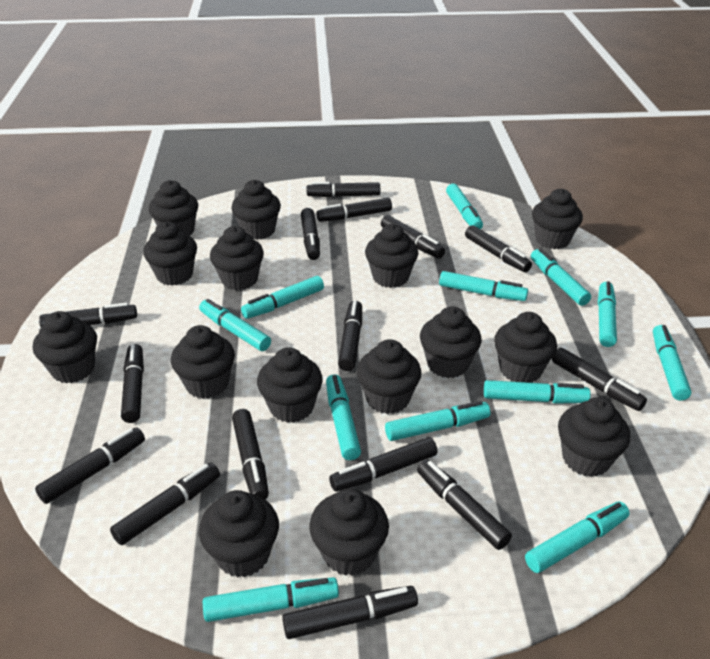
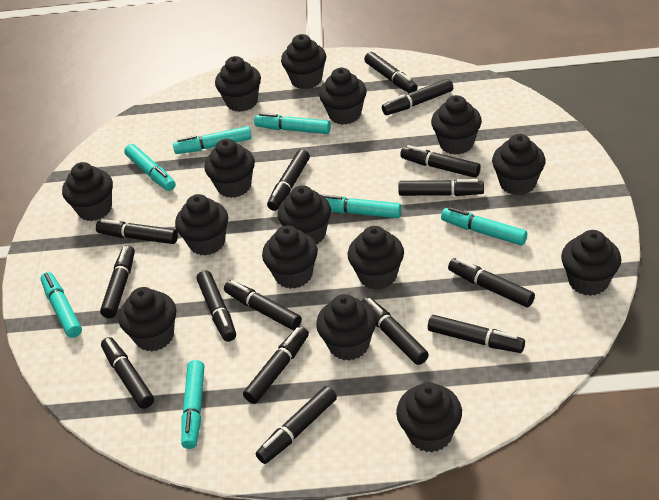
turquoise marker: 12 -> 7

